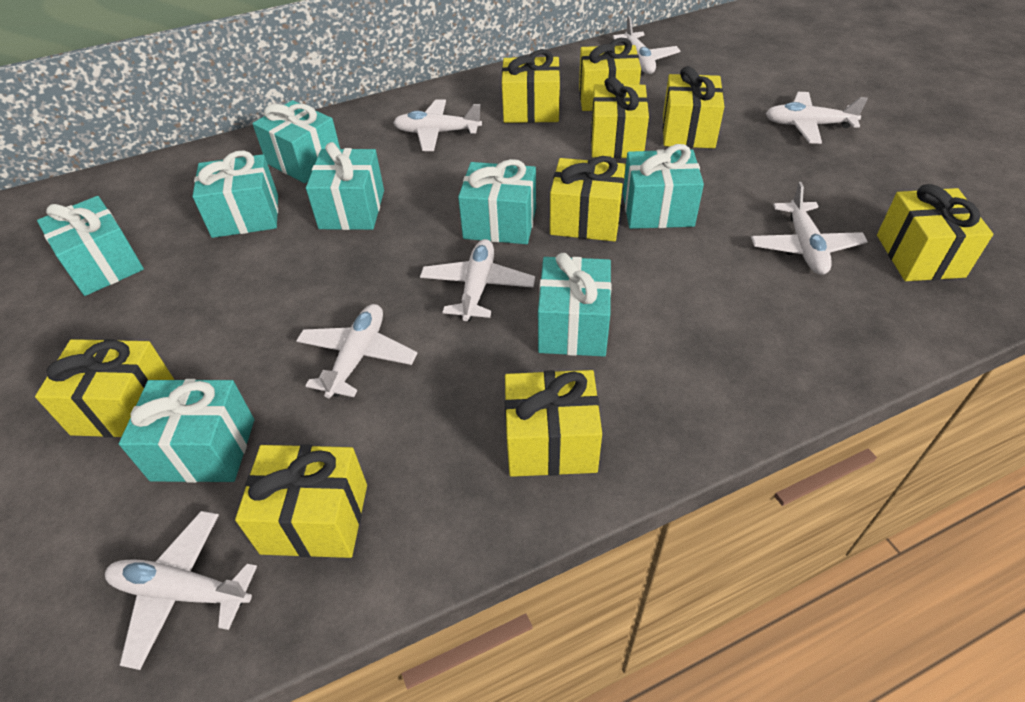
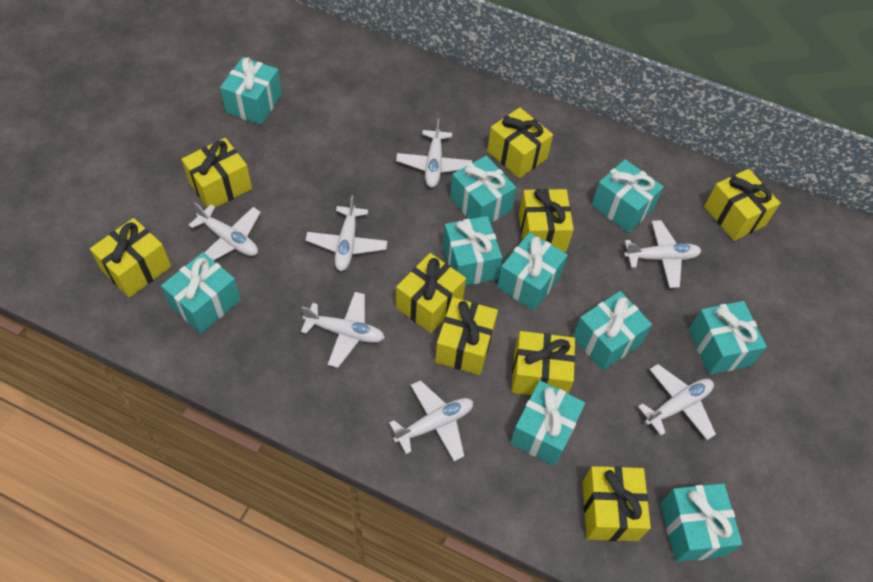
turquoise gift: 8 -> 10

